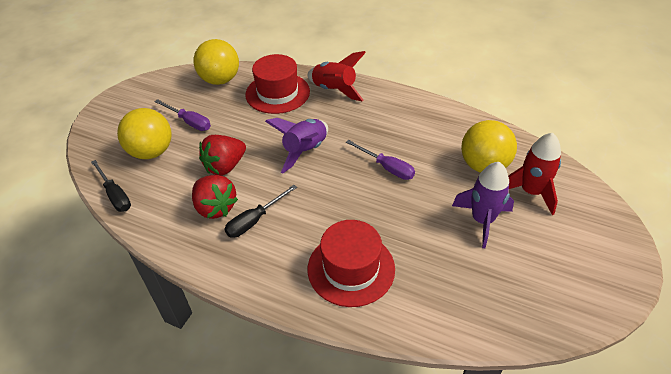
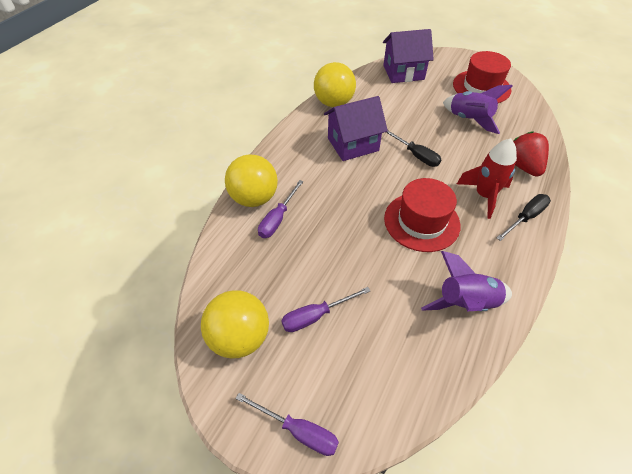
purple house: 0 -> 2
purple screwdriver: 2 -> 3
red rocket: 2 -> 1
red strawberry: 2 -> 1

